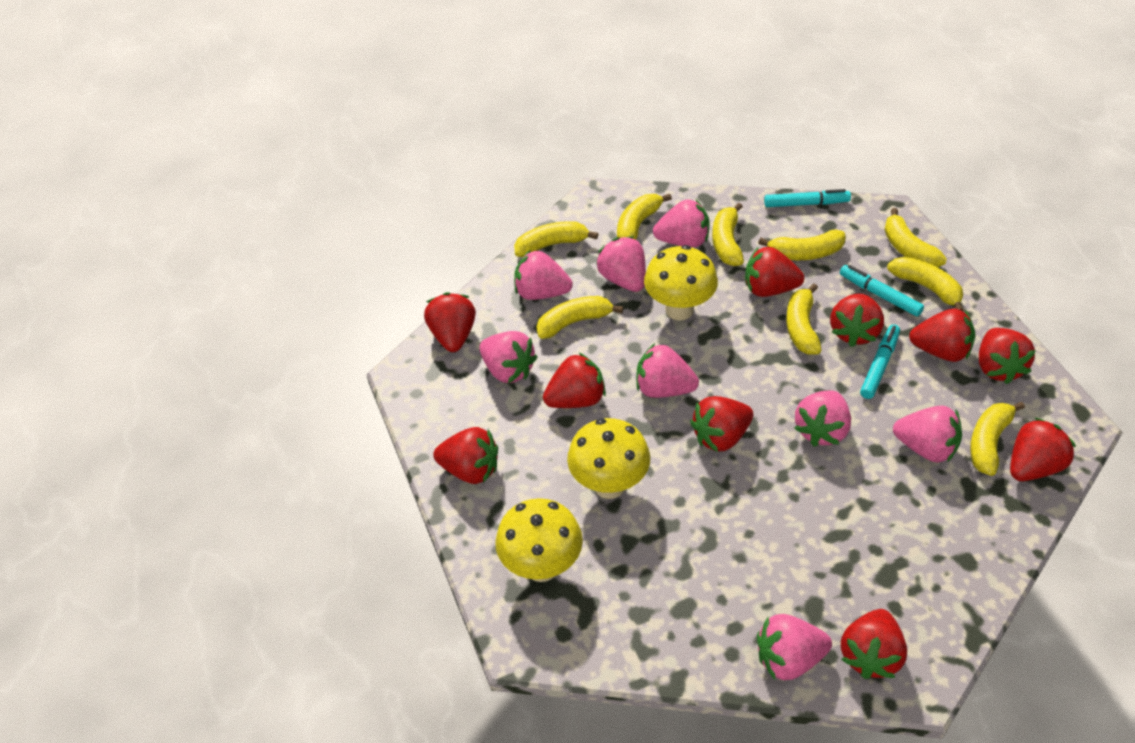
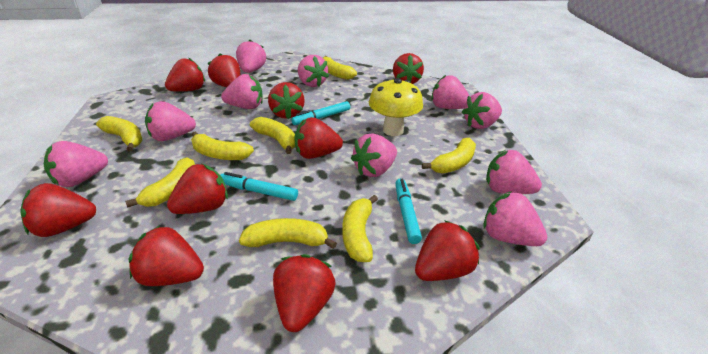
pink strawberry: 8 -> 10
yellow banana: 9 -> 8
yellow mushroom: 3 -> 1

